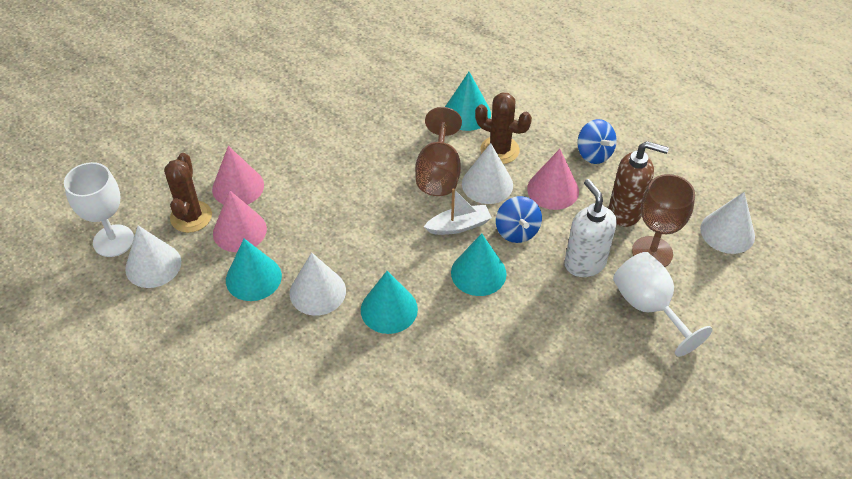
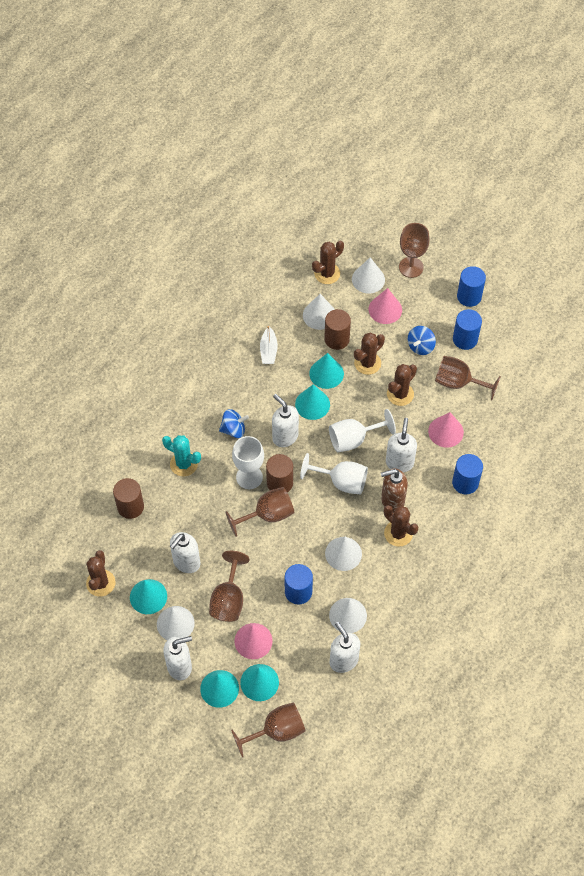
blue cylinder: 0 -> 4
brown cactus: 2 -> 5
brown cylinder: 0 -> 3
brown goblet: 2 -> 5
turquoise cactus: 0 -> 1
turquoise cone: 4 -> 5
white cone: 4 -> 5
white goblet: 2 -> 3
white soap dispenser: 1 -> 5

